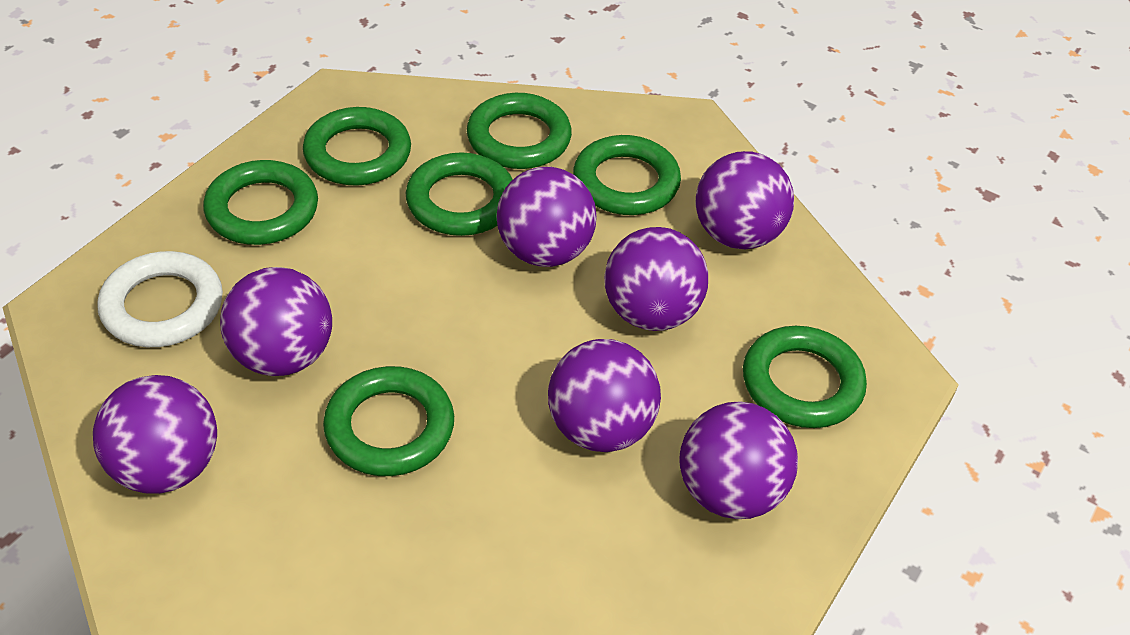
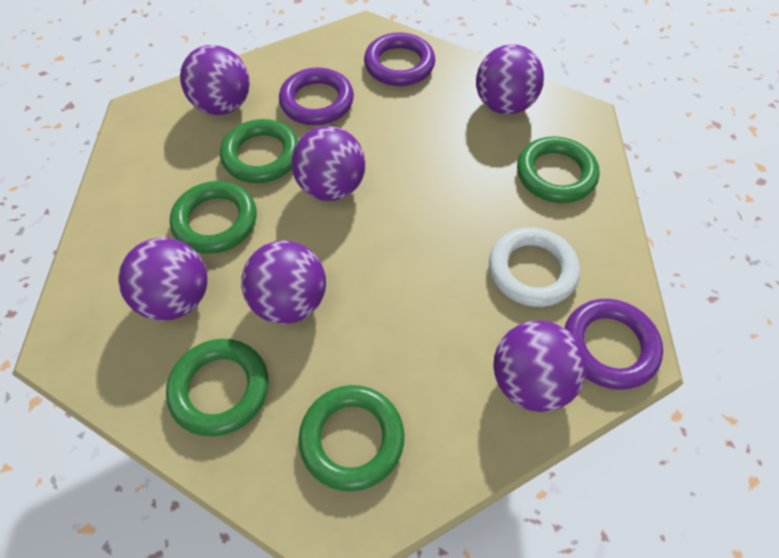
green ring: 7 -> 5
purple ball: 7 -> 6
purple ring: 0 -> 3

